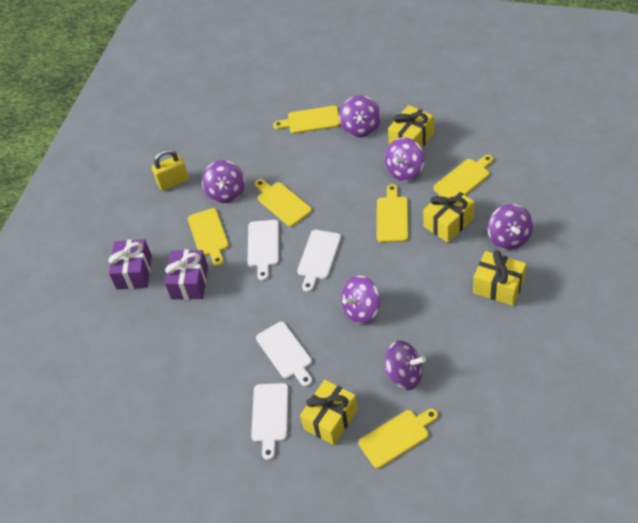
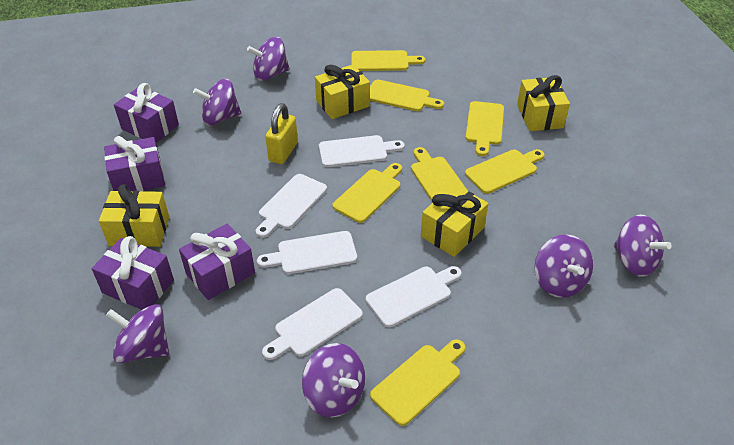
purple gift: 2 -> 4
white cutting board: 4 -> 5
yellow cutting board: 6 -> 7

